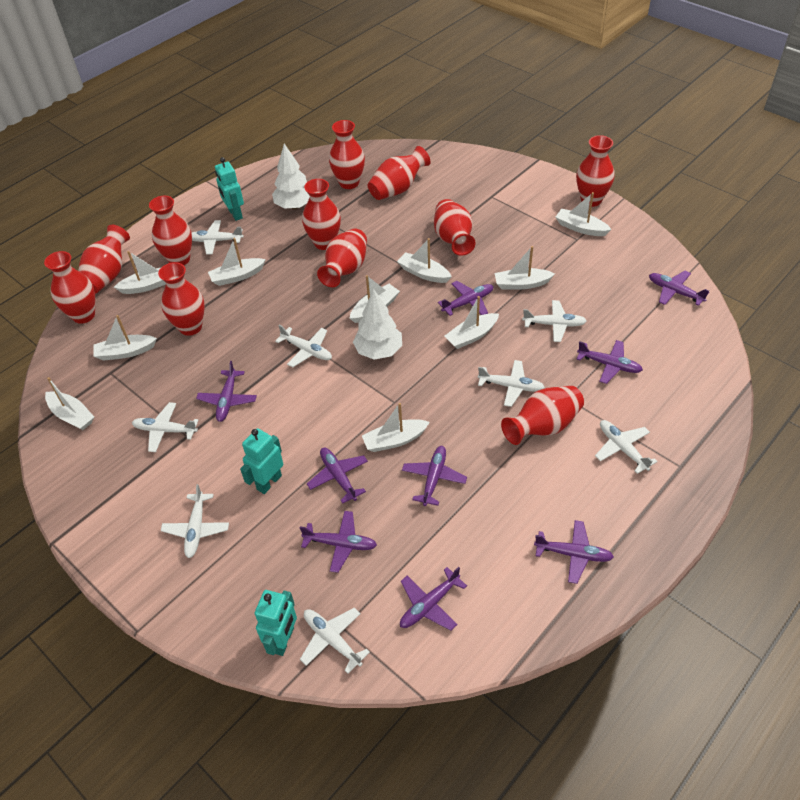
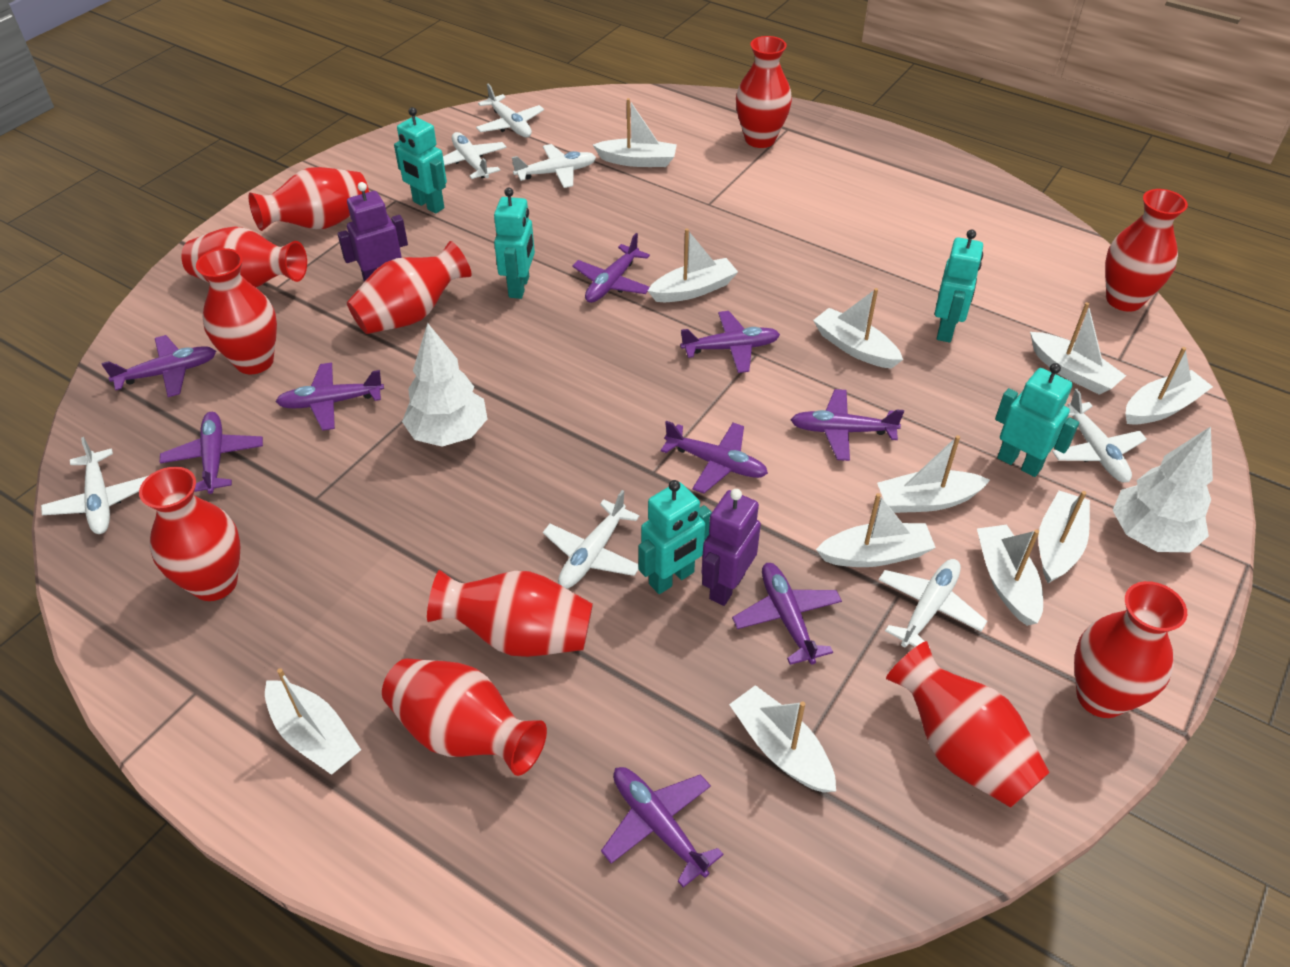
purple robot: 0 -> 2
turquoise robot: 3 -> 5
white boat: 10 -> 11
white plane: 8 -> 7

